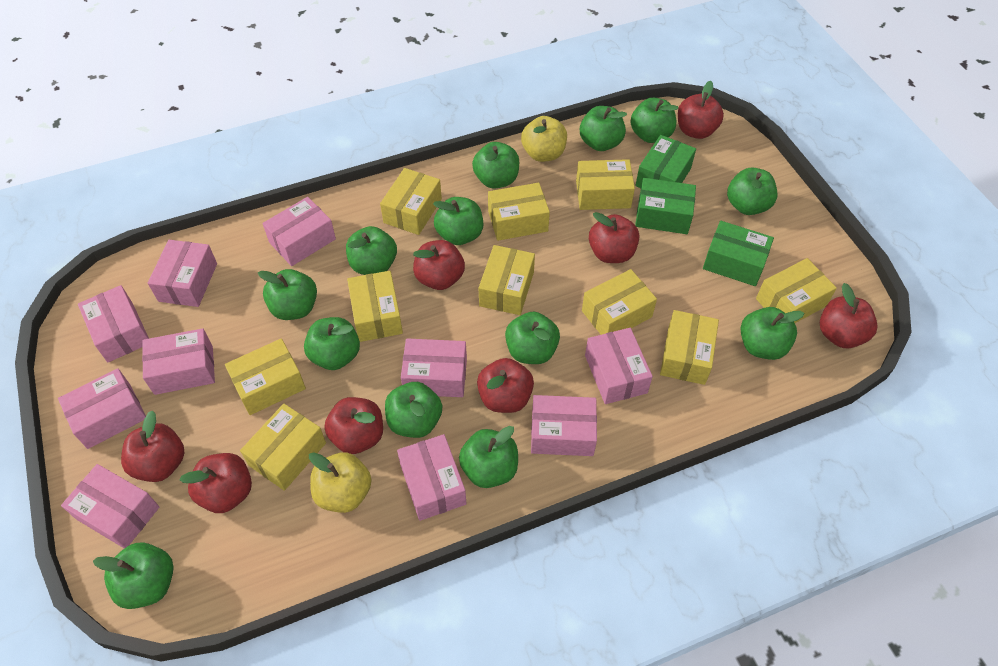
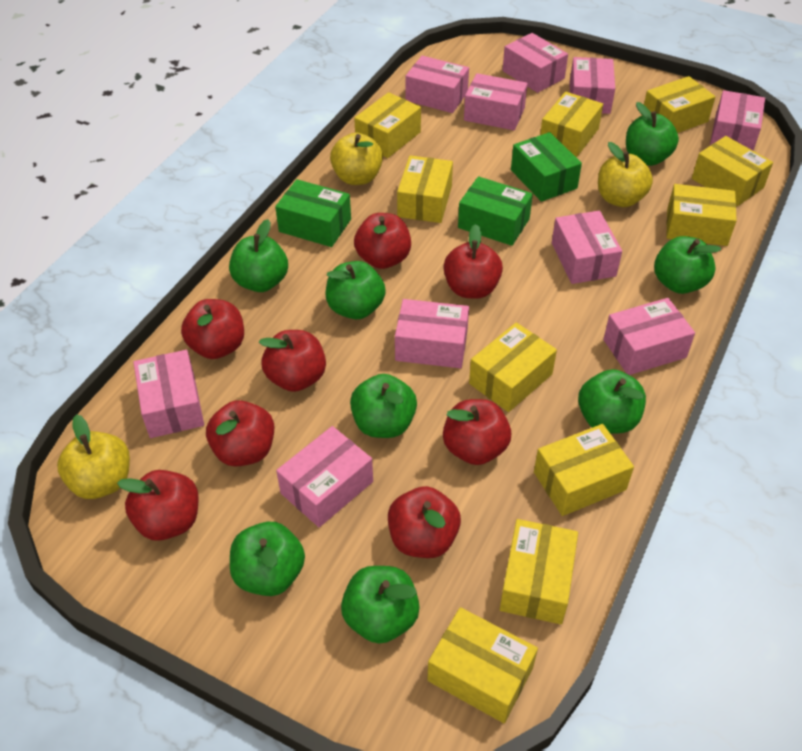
green apple: 13 -> 8
yellow apple: 2 -> 3

